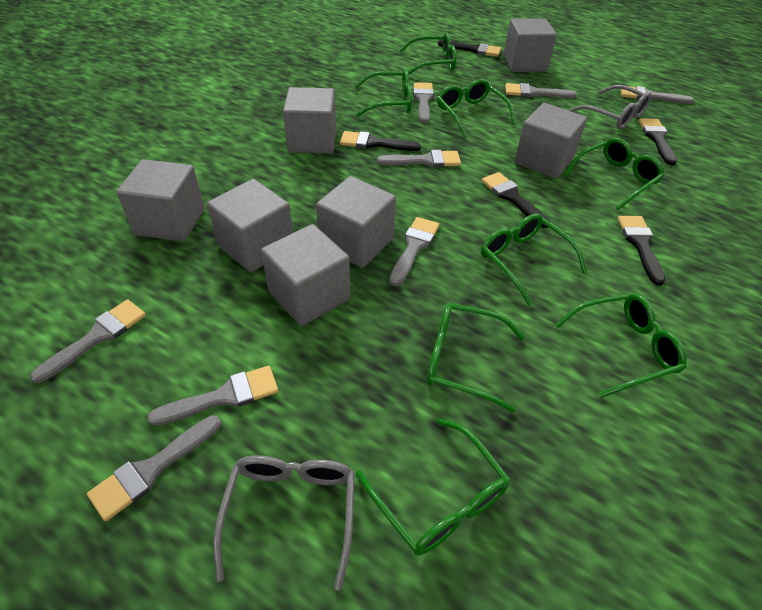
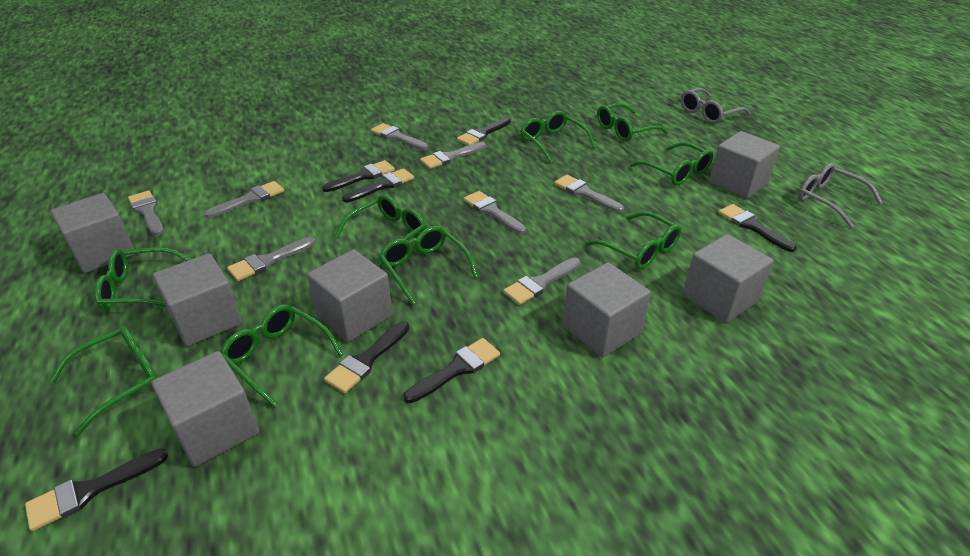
black brush: 5 -> 7
green glasses: 8 -> 9

